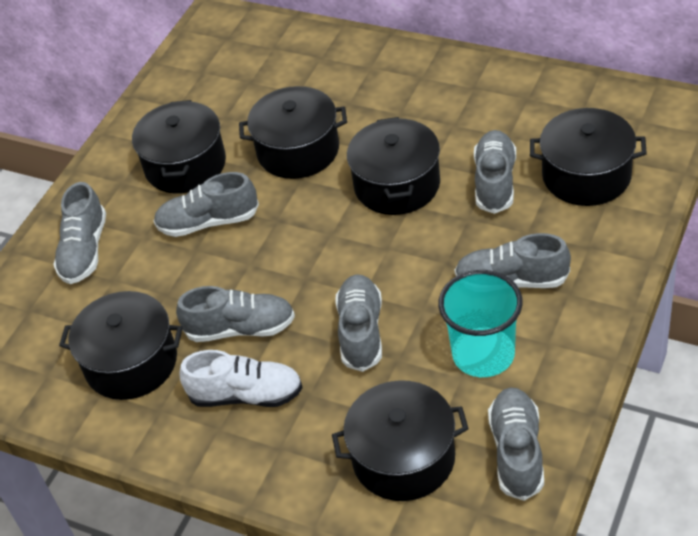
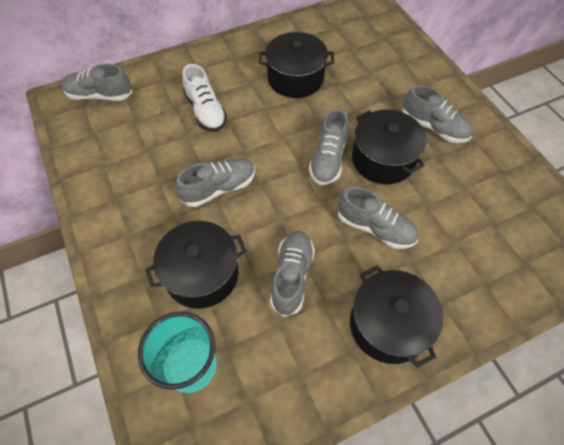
black pot: 6 -> 4
grey shoe: 7 -> 6

